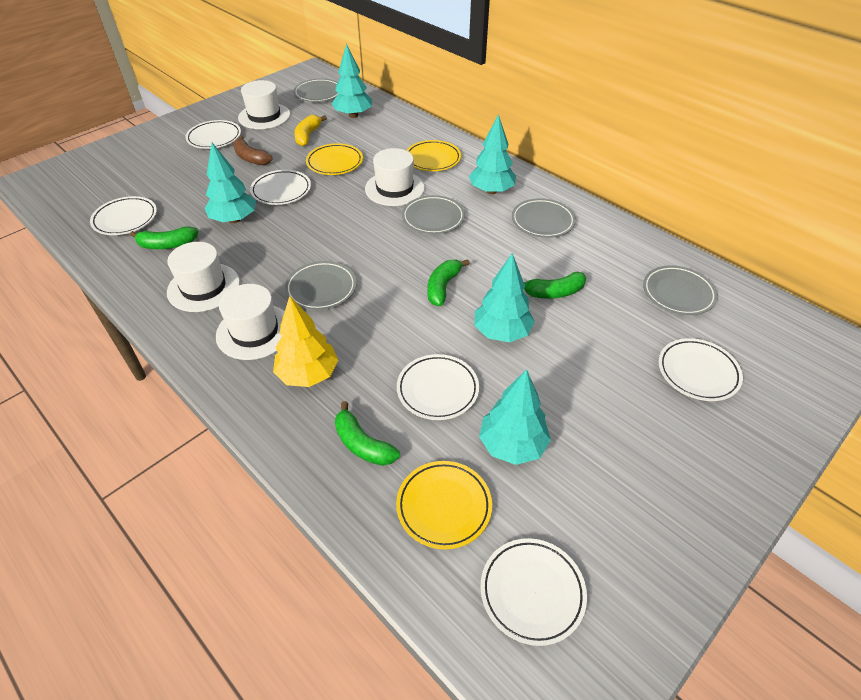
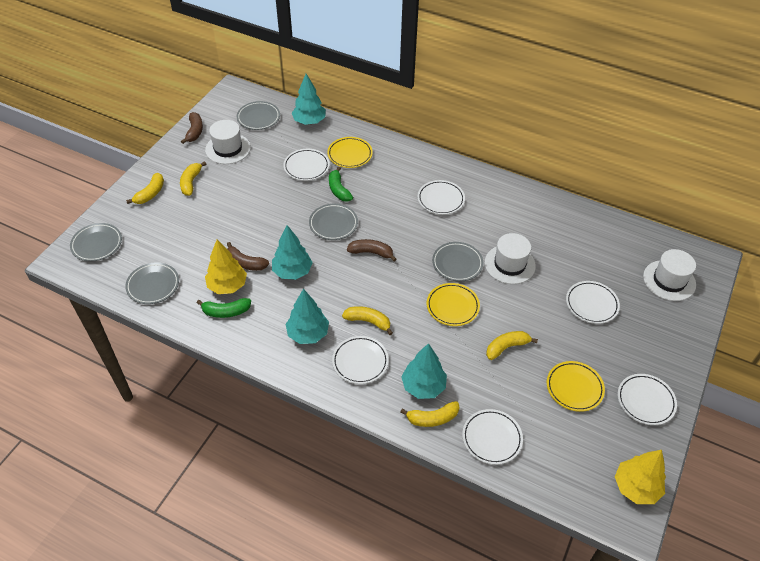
brown banana: 1 -> 3
green banana: 4 -> 2
turquoise tree: 5 -> 4
white hat: 4 -> 3
yellow banana: 1 -> 5
yellow tree: 1 -> 2

